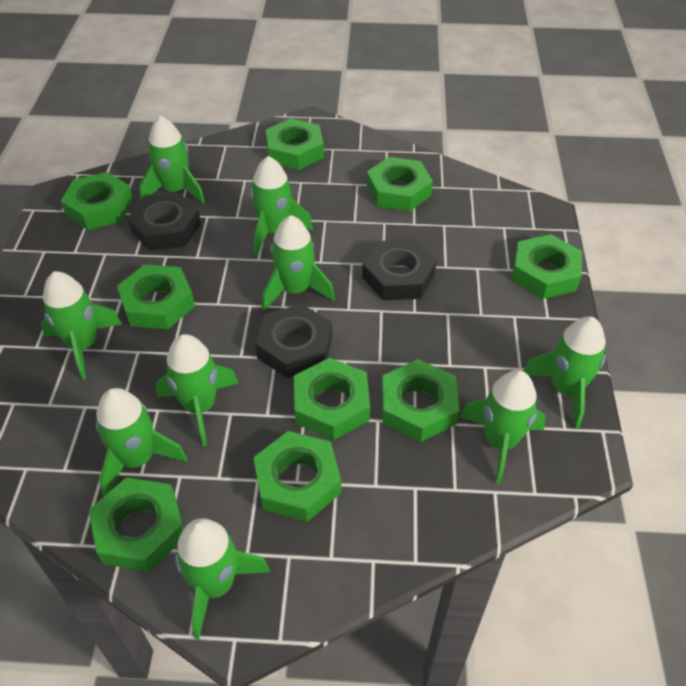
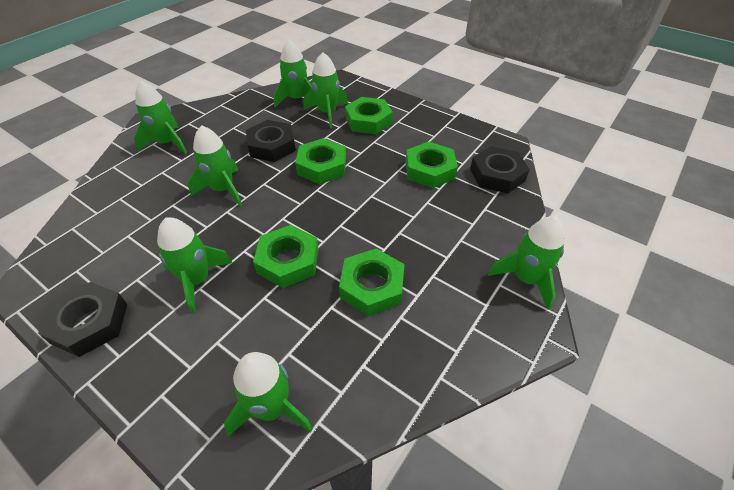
green nut: 9 -> 5
green rocket: 9 -> 7

